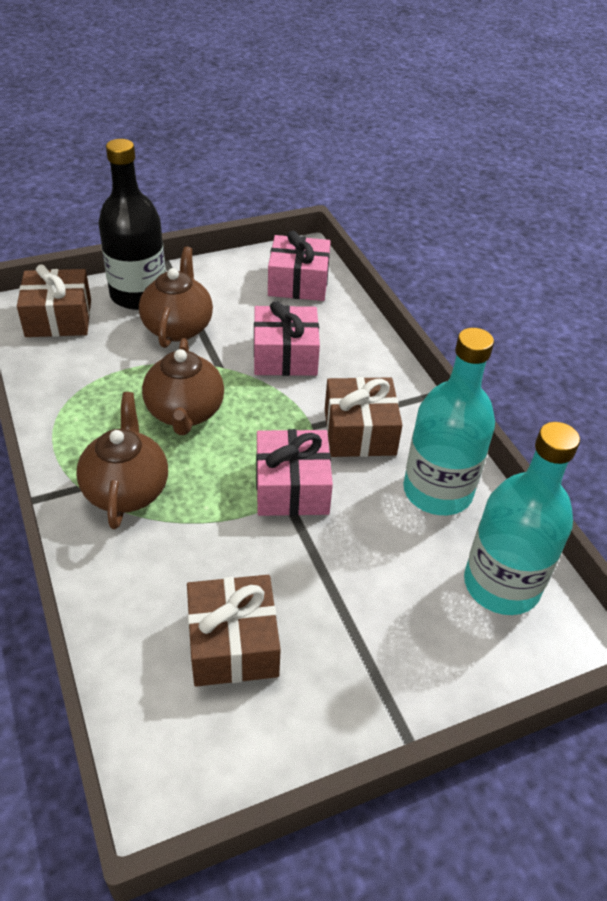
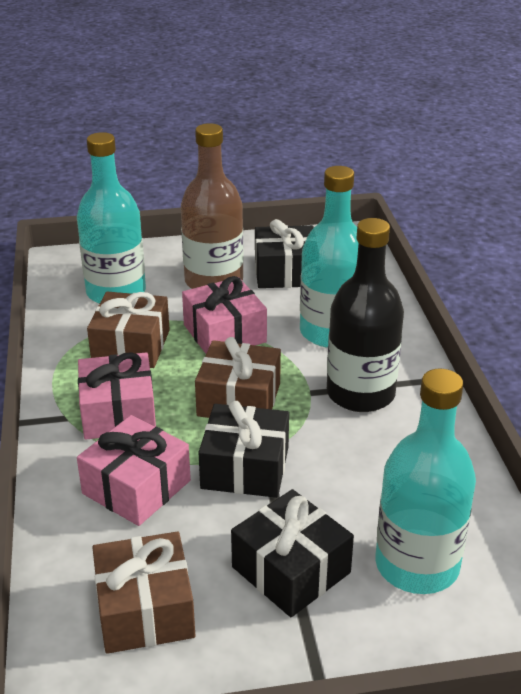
black gift: 0 -> 3
brown bottle: 0 -> 1
brown teapot: 3 -> 0
turquoise bottle: 2 -> 3

